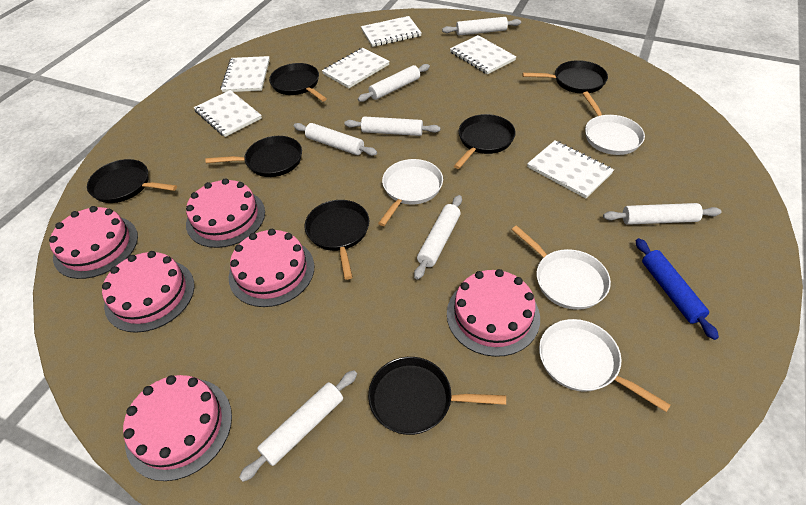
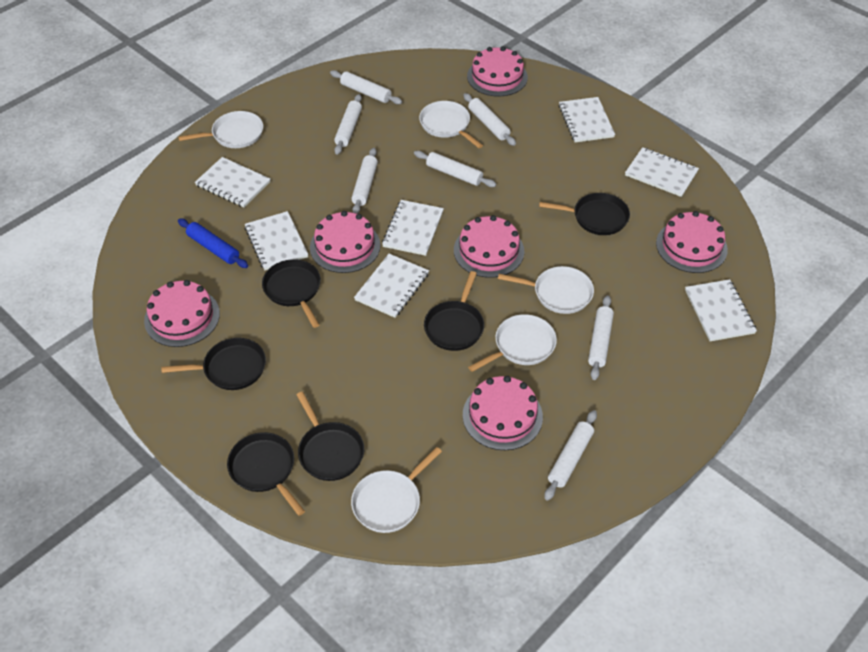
black pan: 7 -> 6
white notebook: 6 -> 7
white pan: 4 -> 5

